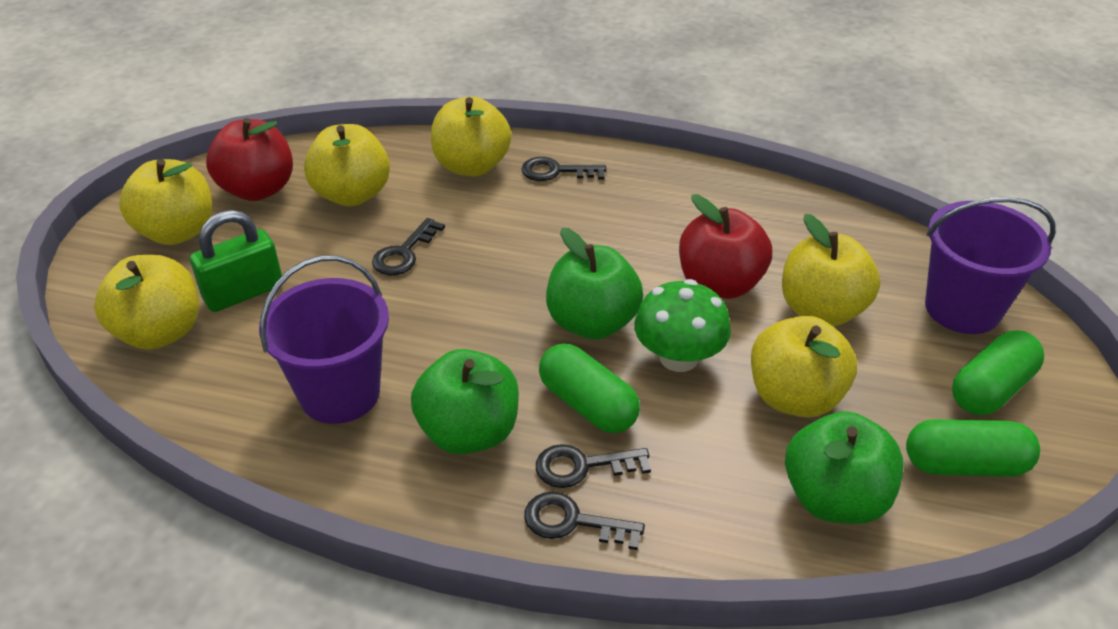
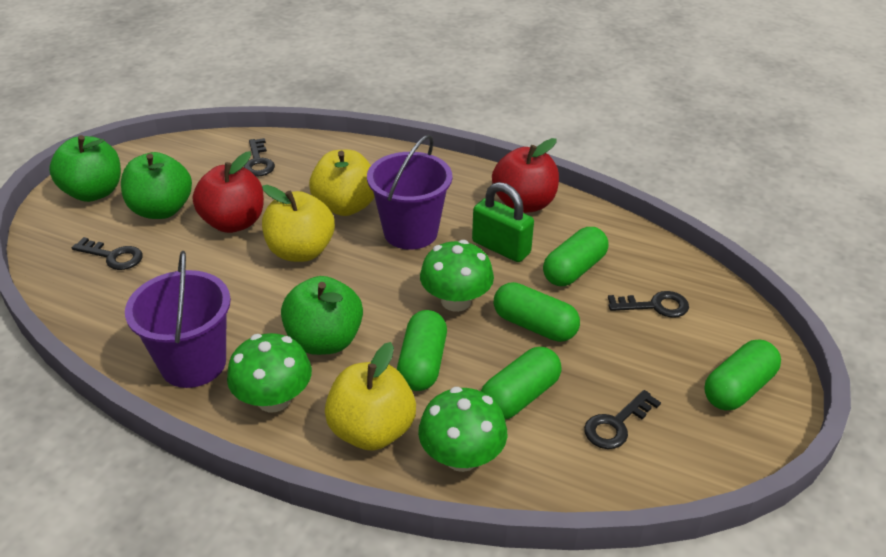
green capsule: 3 -> 5
green mushroom: 1 -> 3
yellow apple: 6 -> 3

